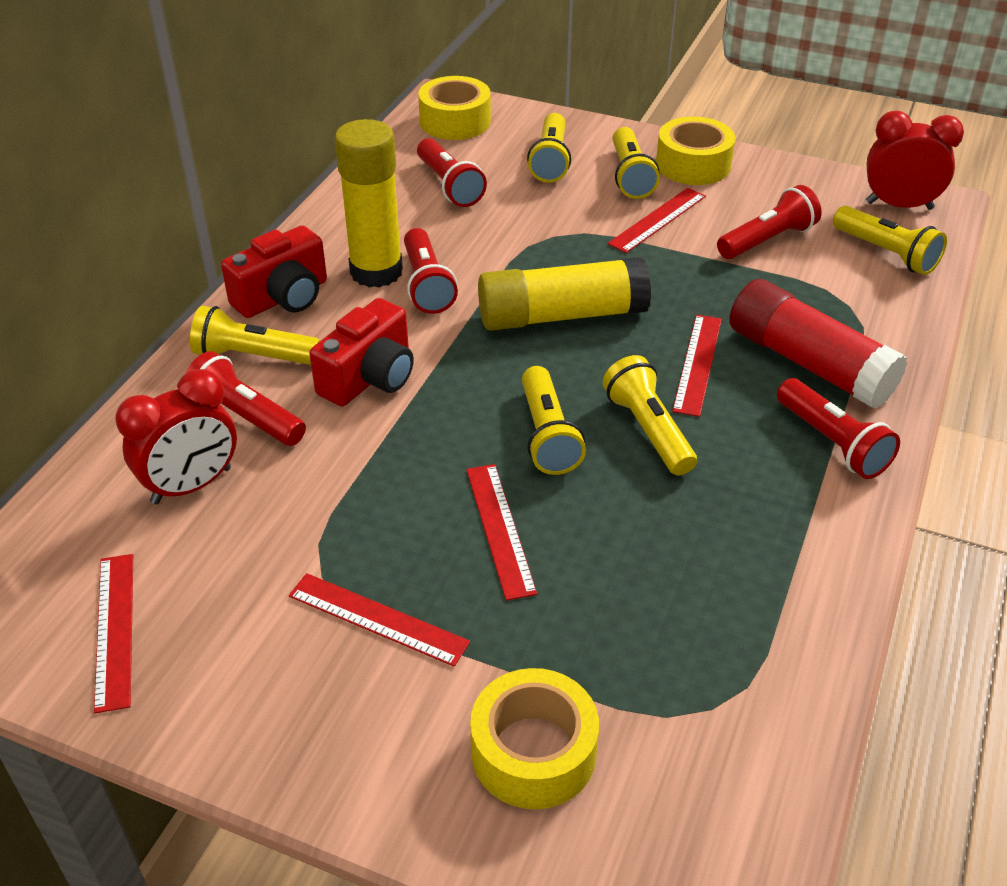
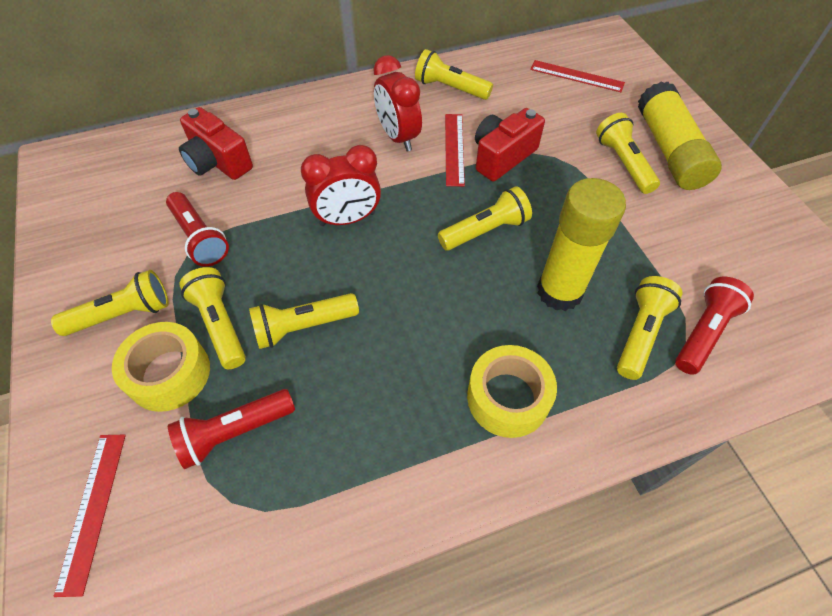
red flashlight: 5 -> 3
red glue stick: 1 -> 0
red ruler: 5 -> 3
yellow flashlight: 6 -> 7
yellow tape: 3 -> 2

